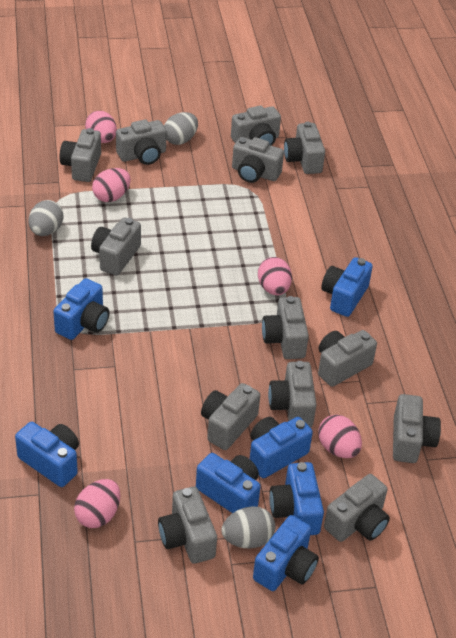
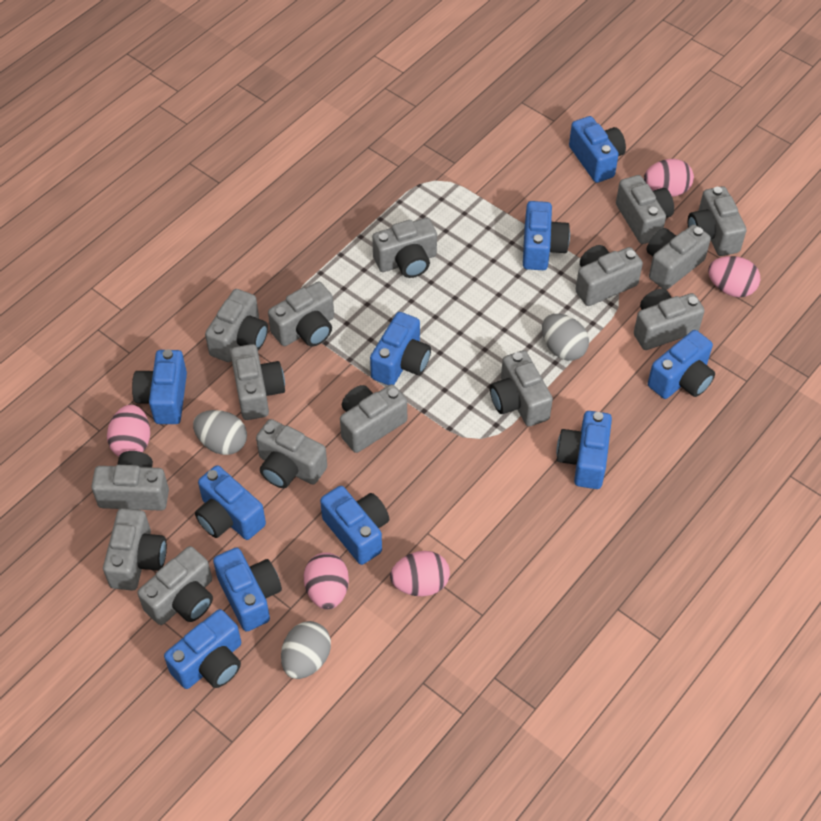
blue camera: 7 -> 10
grey camera: 13 -> 15

